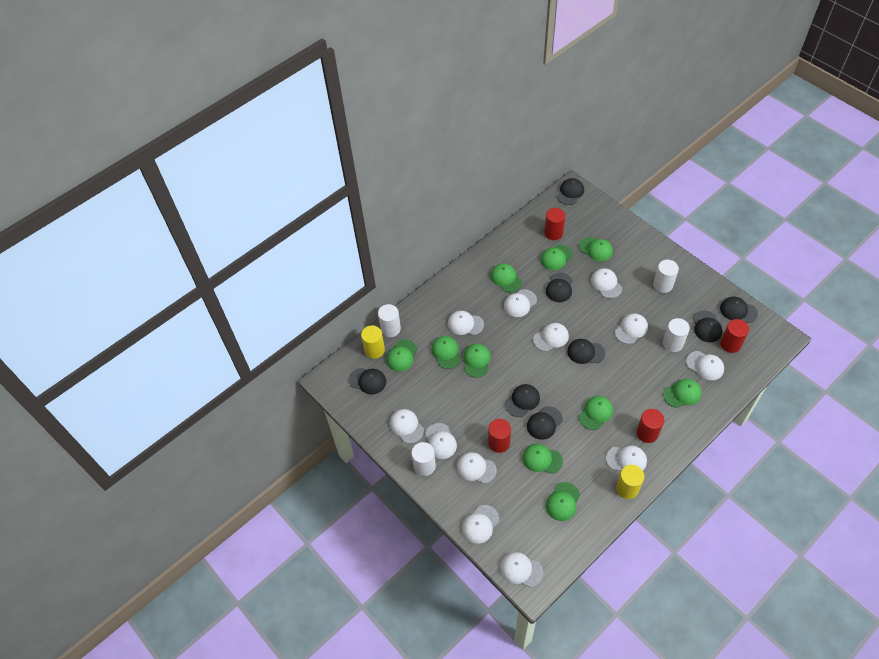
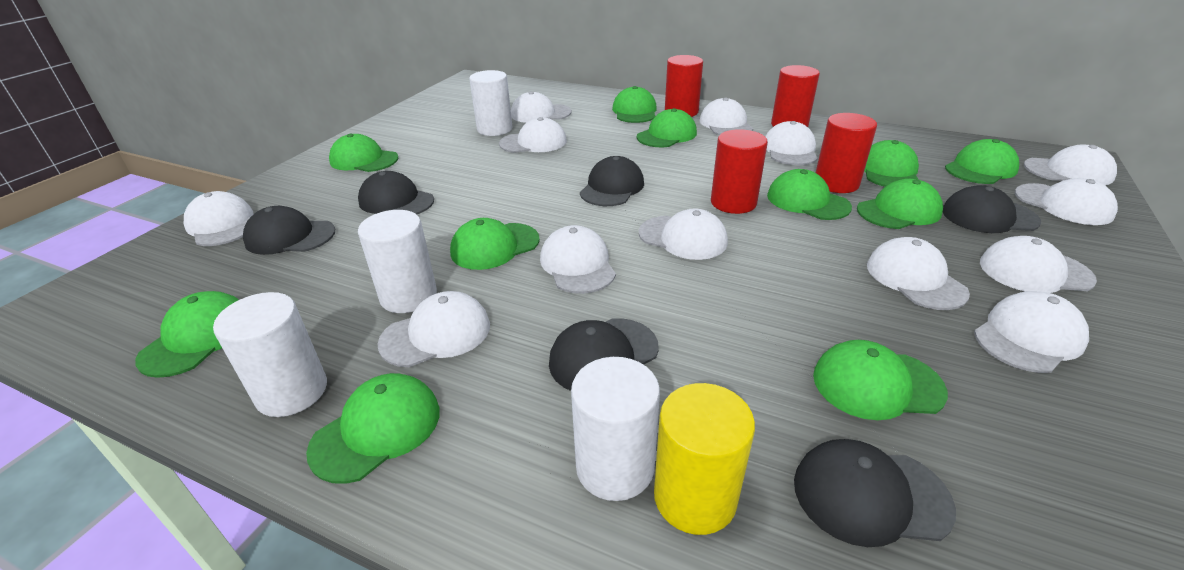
black cap: 8 -> 6
green cap: 10 -> 11
white cap: 12 -> 13
yellow cylinder: 2 -> 1

